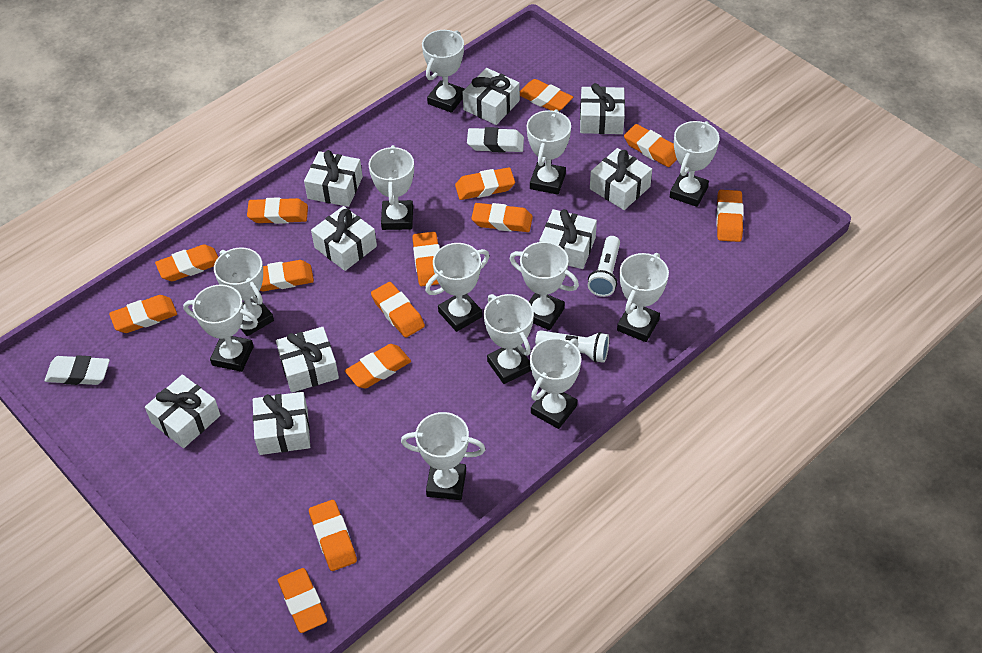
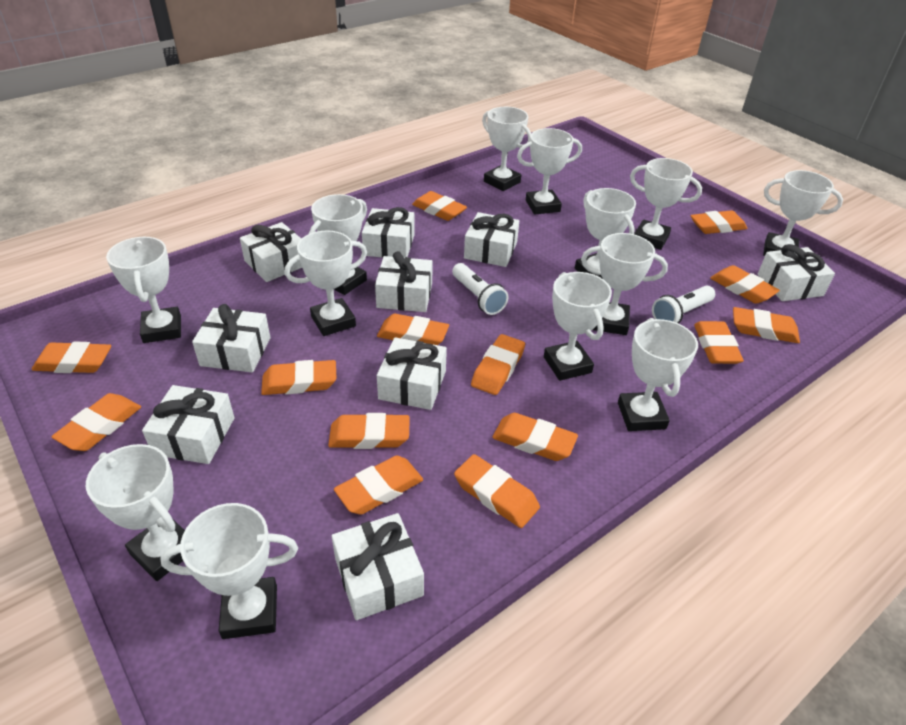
white eraser: 2 -> 0
white trophy: 12 -> 13

